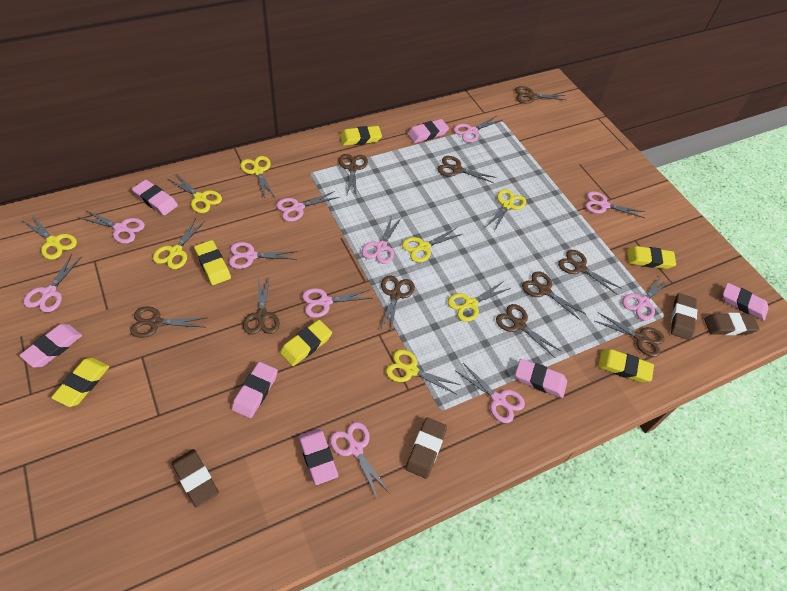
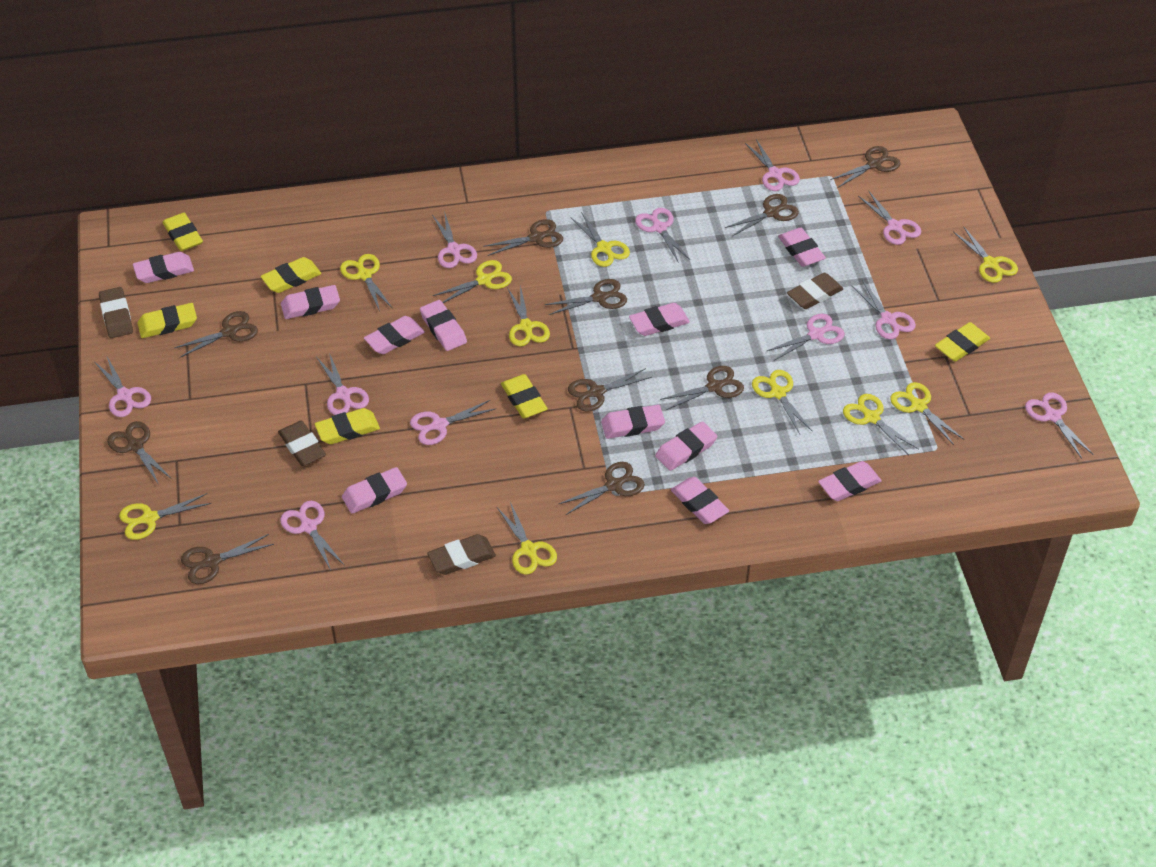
pink eraser: 7 -> 11
yellow scissors: 8 -> 10

